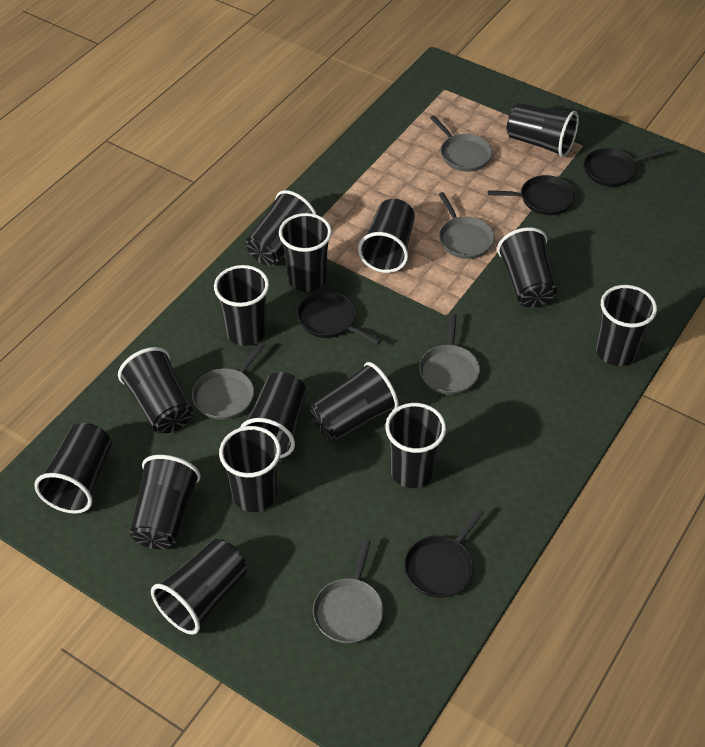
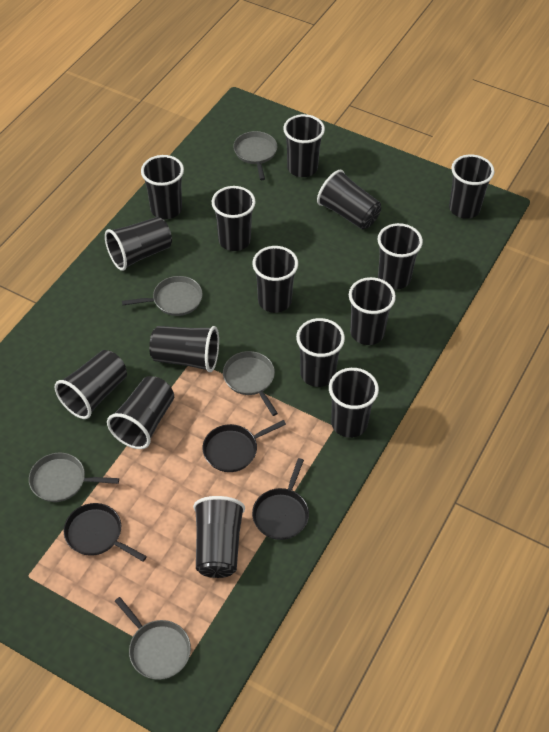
black pan: 4 -> 3

